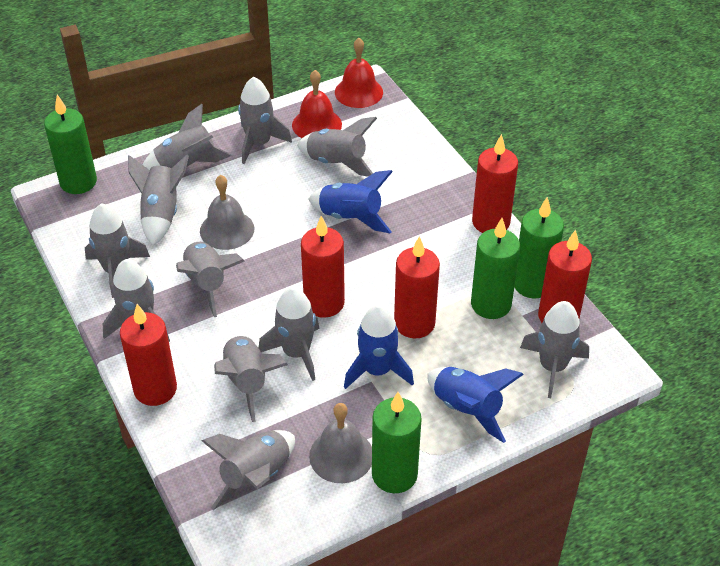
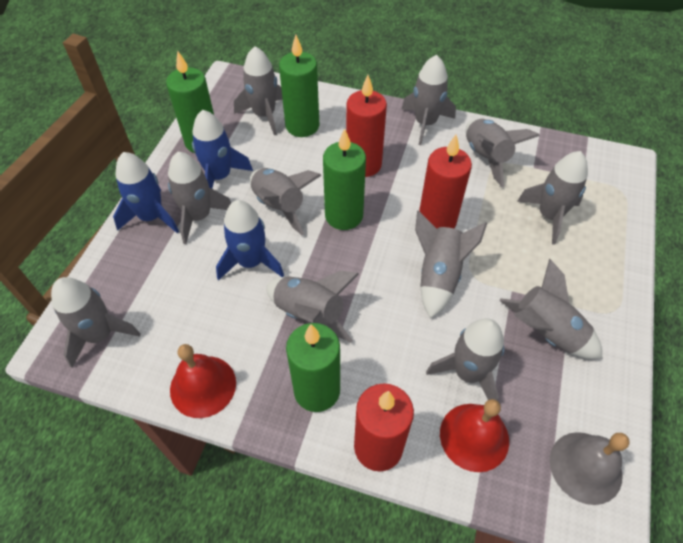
grey bell: 2 -> 1
red candle: 5 -> 3

